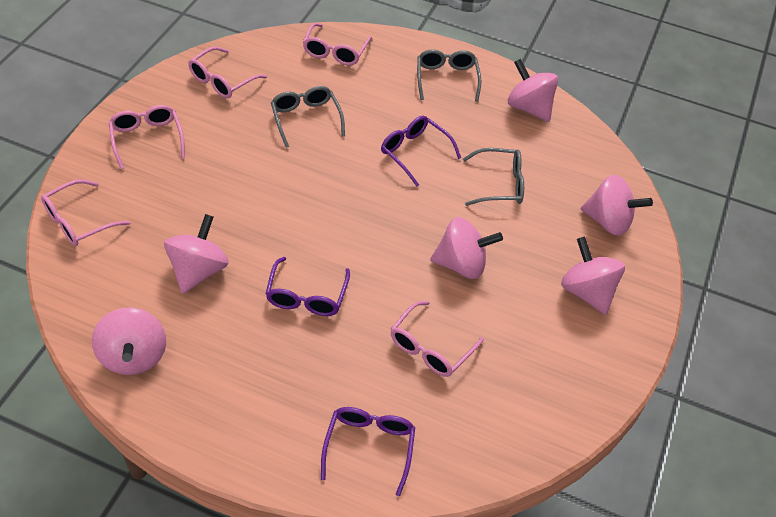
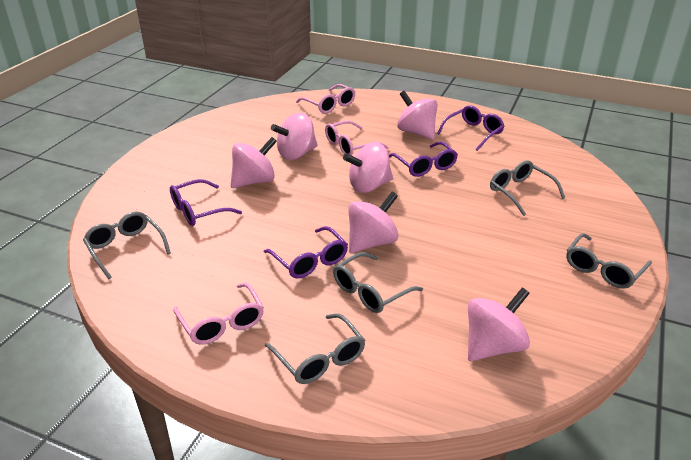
grey glasses: 3 -> 5
pink glasses: 5 -> 3
purple glasses: 3 -> 4

